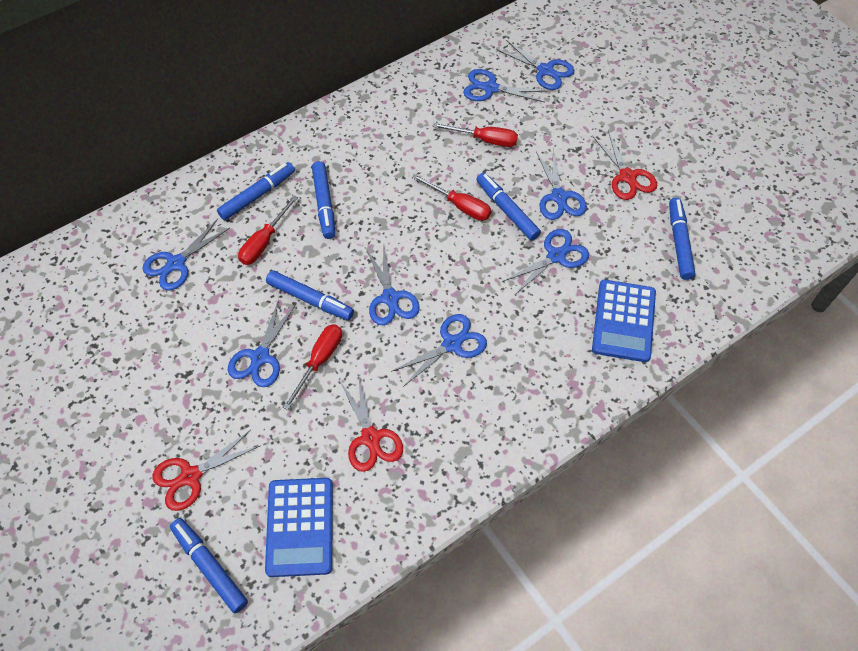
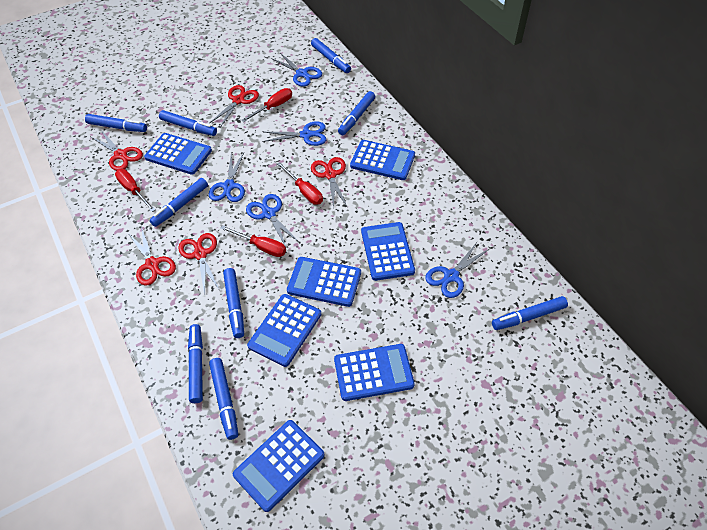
blue calculator: 2 -> 7
blue marker: 6 -> 9
blue scissors: 8 -> 5
red scissors: 3 -> 5

